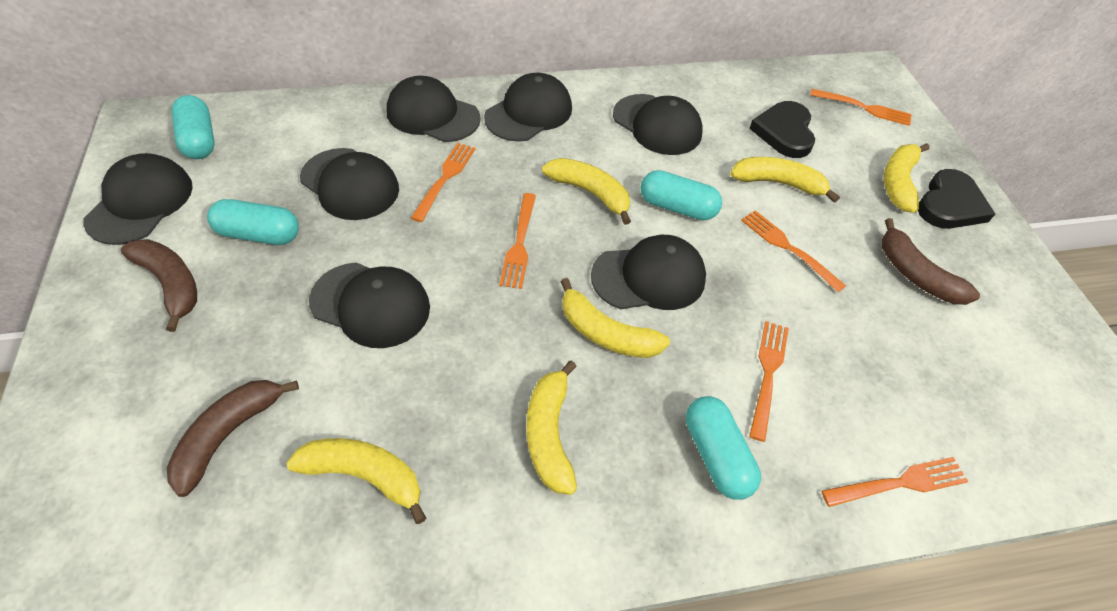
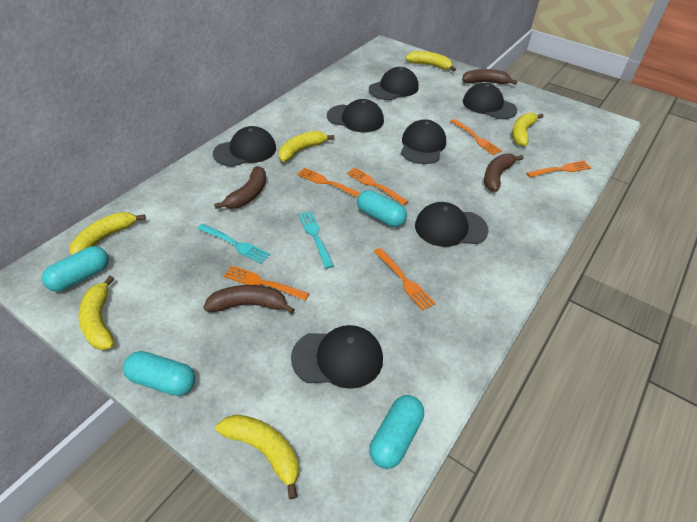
black heart: 2 -> 0
brown banana: 3 -> 4
turquoise fork: 0 -> 2

